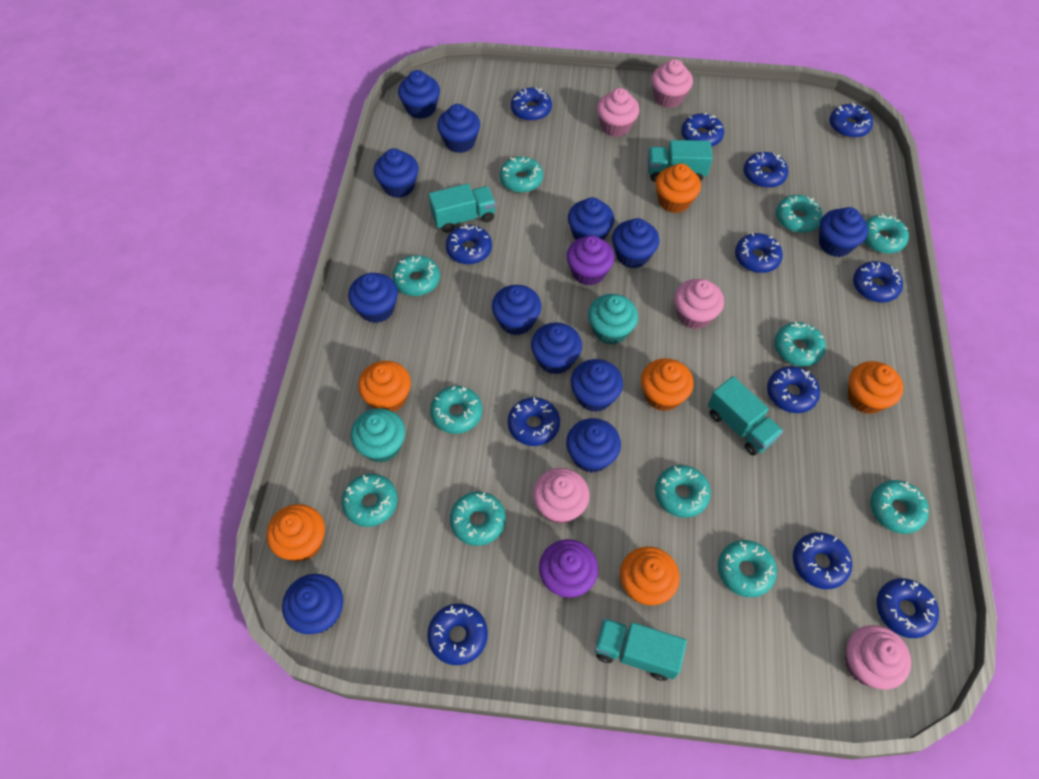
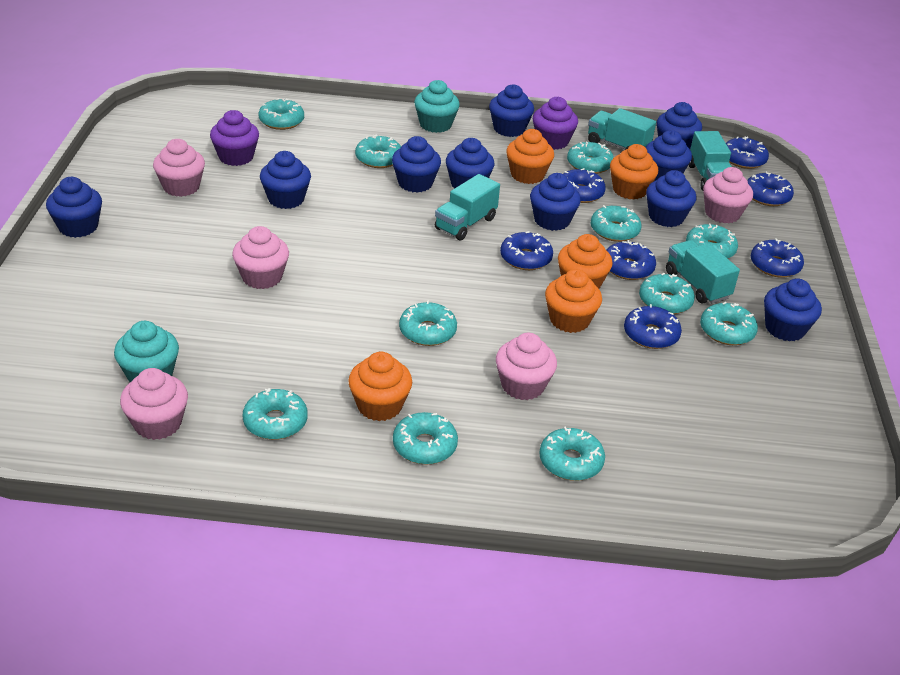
blue cupcake: 12 -> 10
blue donut: 12 -> 7
orange cupcake: 6 -> 5

